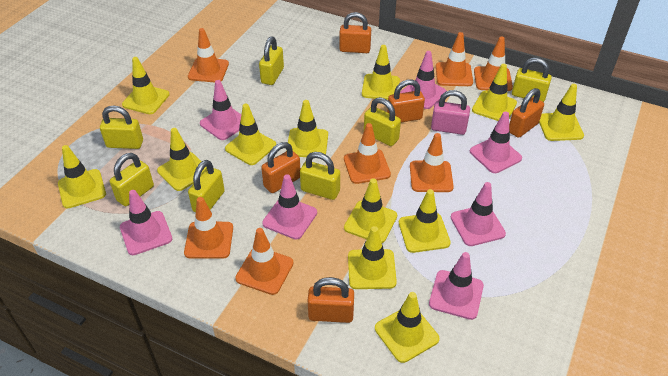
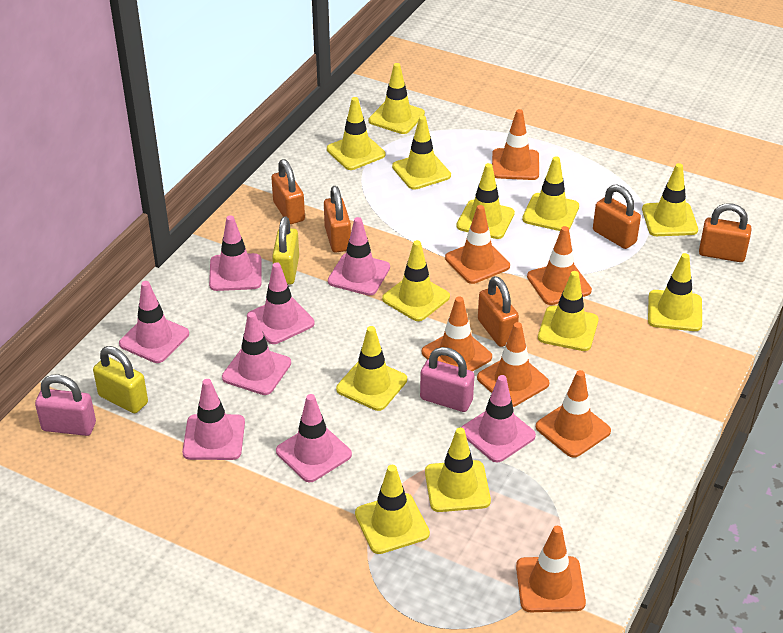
pink padlock: 1 -> 2
pink traffic cone: 7 -> 8
yellow padlock: 7 -> 2

